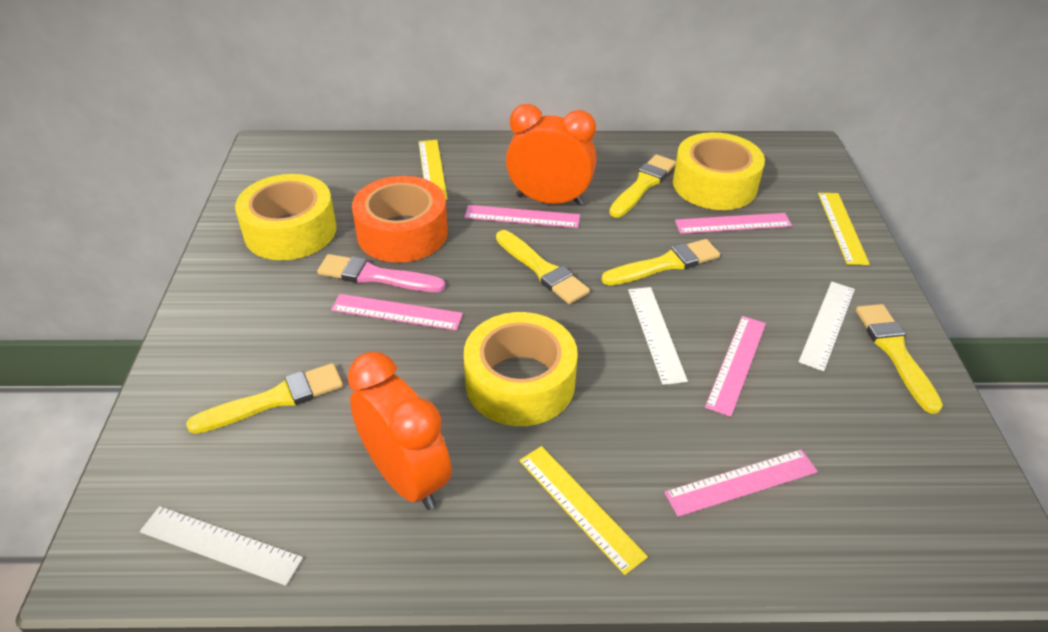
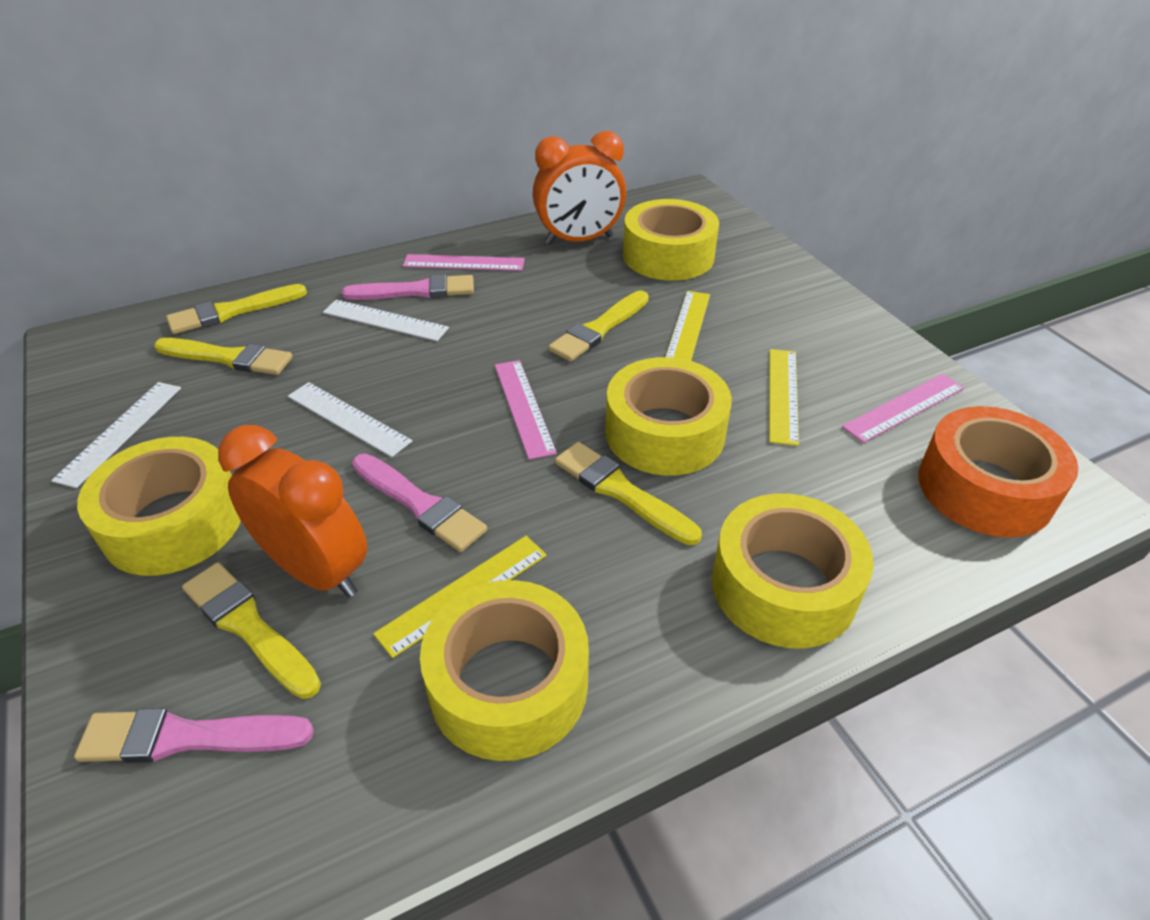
pink brush: 1 -> 3
pink ruler: 5 -> 3
yellow tape: 3 -> 5

